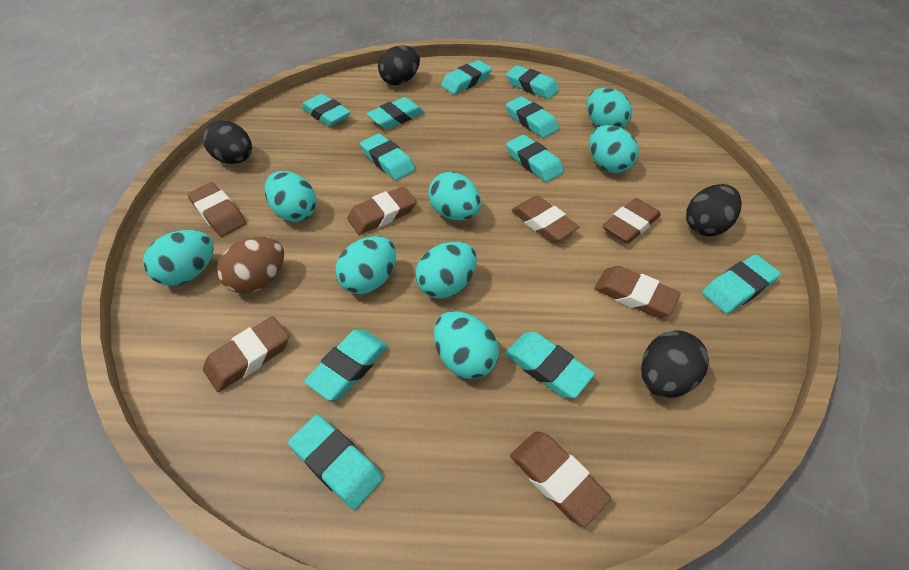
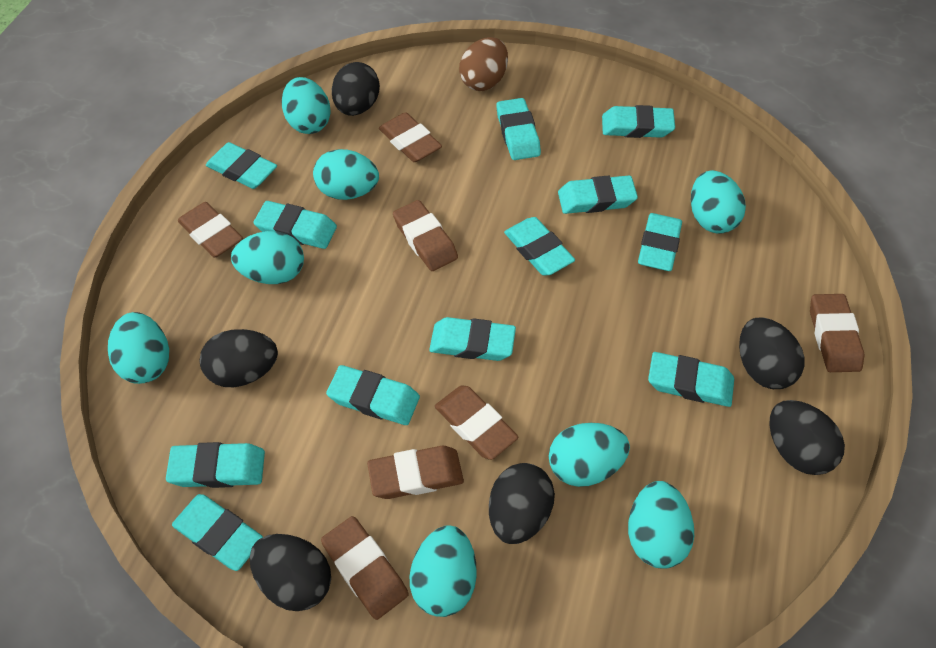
black egg: 4 -> 6
turquoise eraser: 11 -> 12

